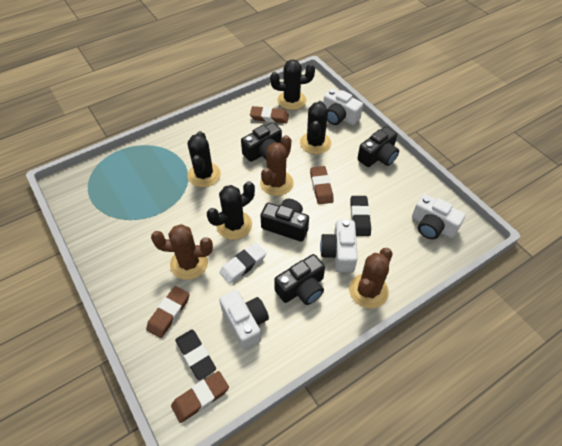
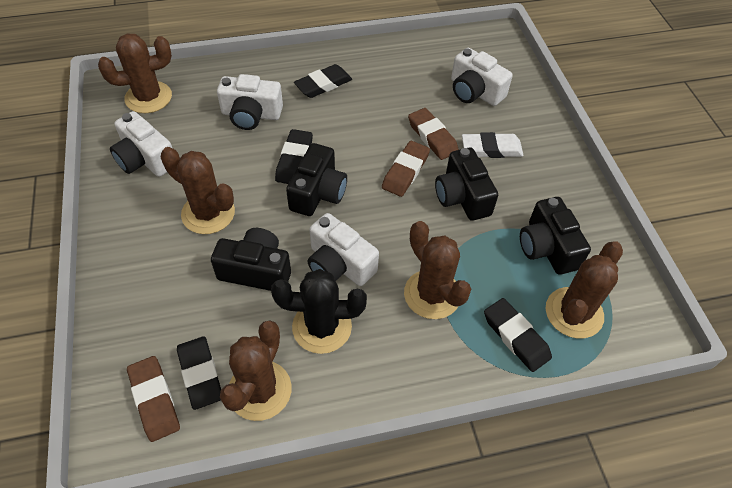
black cactus: 4 -> 1
black eraser: 2 -> 4
brown cactus: 3 -> 5
brown eraser: 4 -> 3

